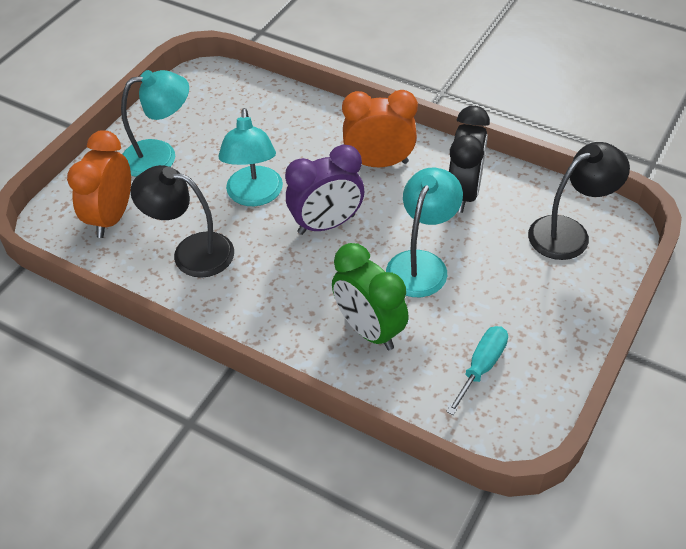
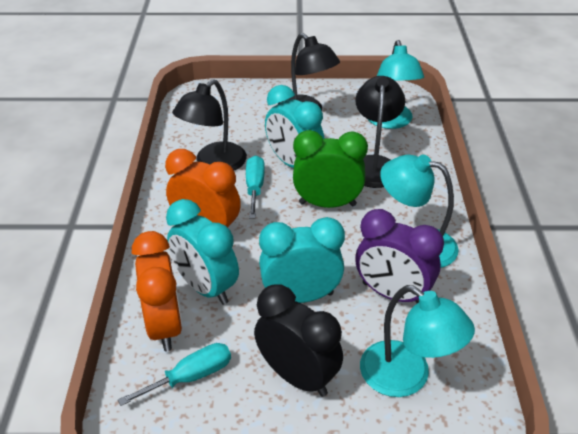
black lamp: 2 -> 3
turquoise clock: 0 -> 3
turquoise screwdriver: 1 -> 2

